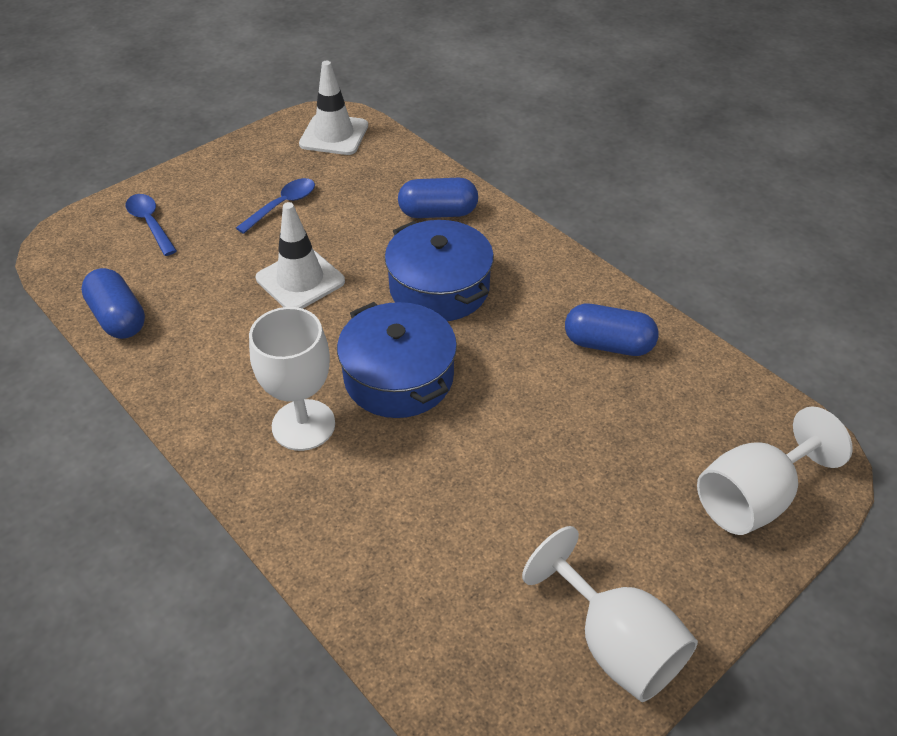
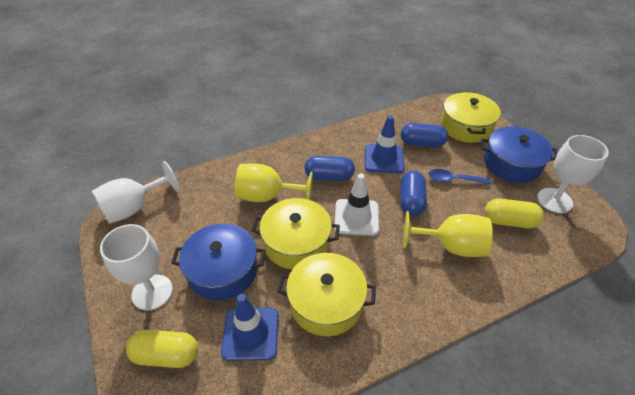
blue spoon: 2 -> 1
blue traffic cone: 0 -> 2
white traffic cone: 2 -> 1
yellow capsule: 0 -> 2
yellow goblet: 0 -> 2
yellow pot: 0 -> 3

